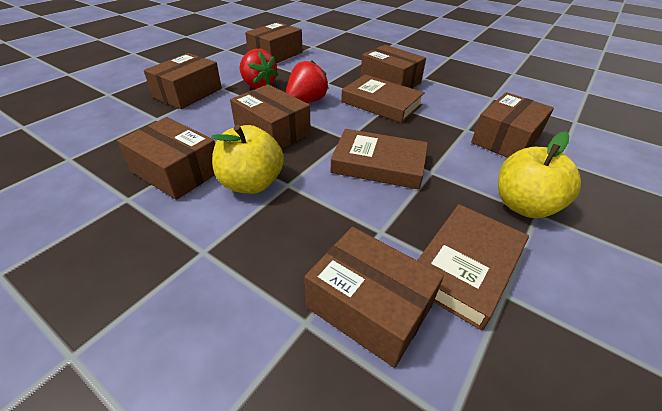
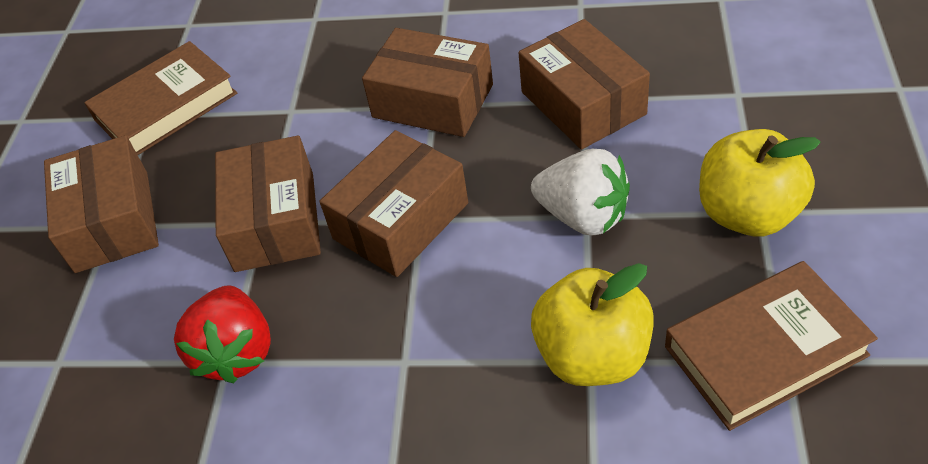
brown book: 3 -> 2
brown box: 7 -> 5
red strawberry: 2 -> 1
white strawberry: 0 -> 1

